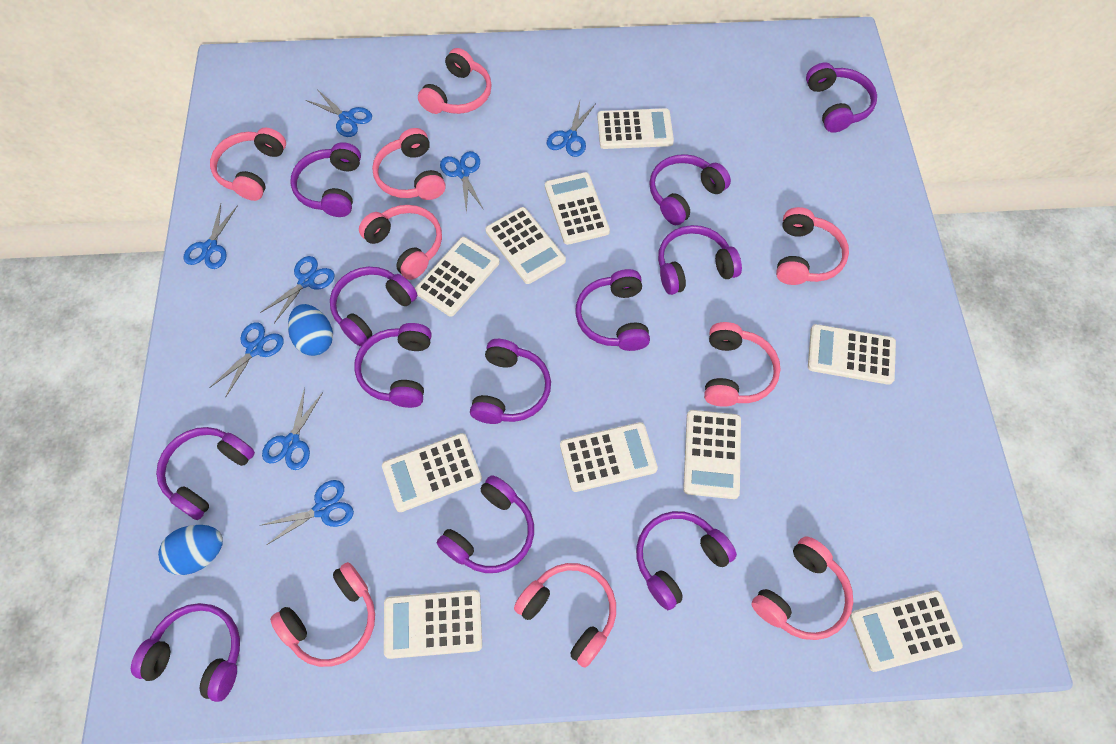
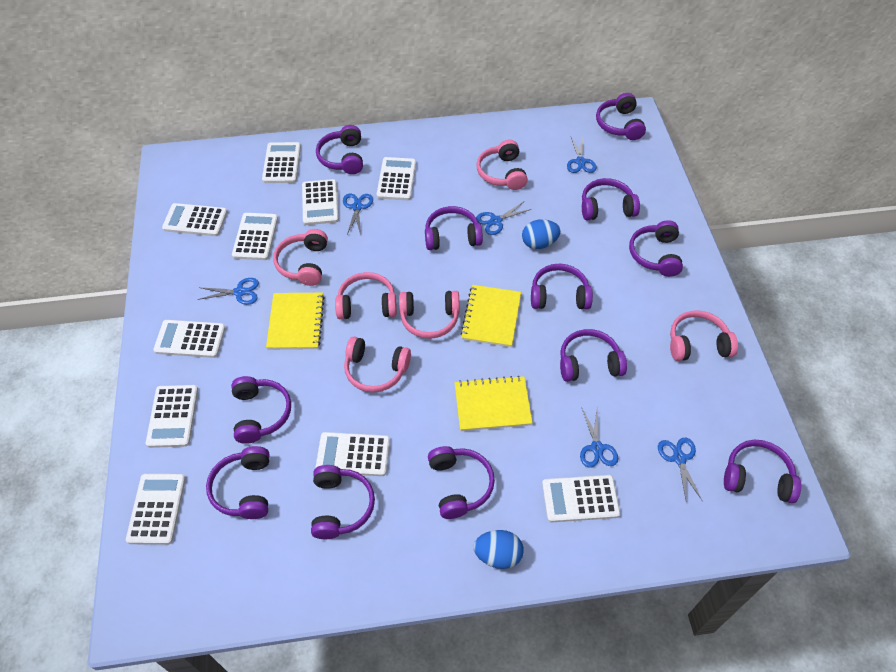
blue scissors: 8 -> 6
pink headphones: 9 -> 6
yellow notebook: 0 -> 3

